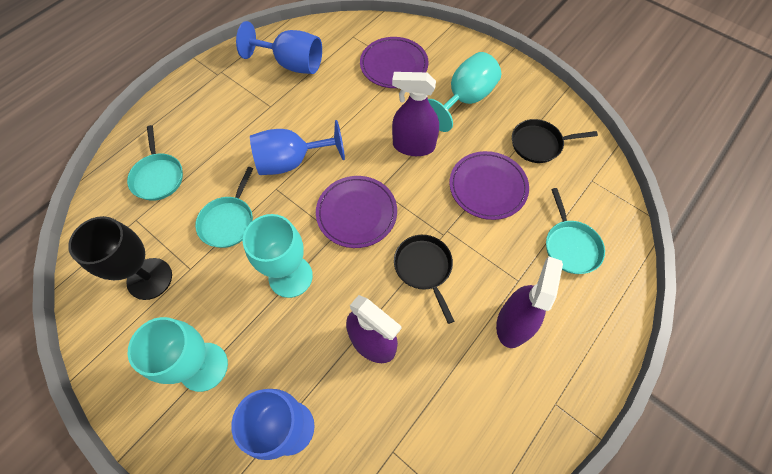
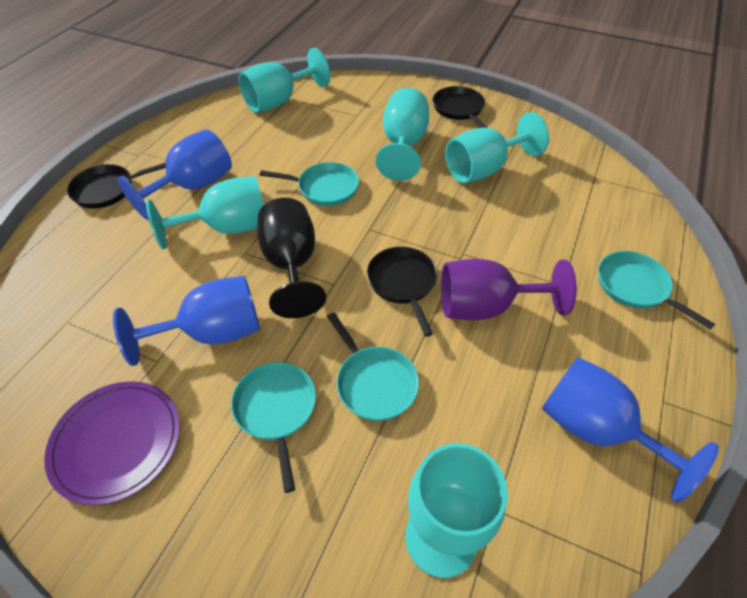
black pan: 2 -> 3
purple goblet: 0 -> 1
purple plate: 3 -> 1
purple spray bottle: 3 -> 0
turquoise goblet: 3 -> 5
turquoise pan: 3 -> 4

